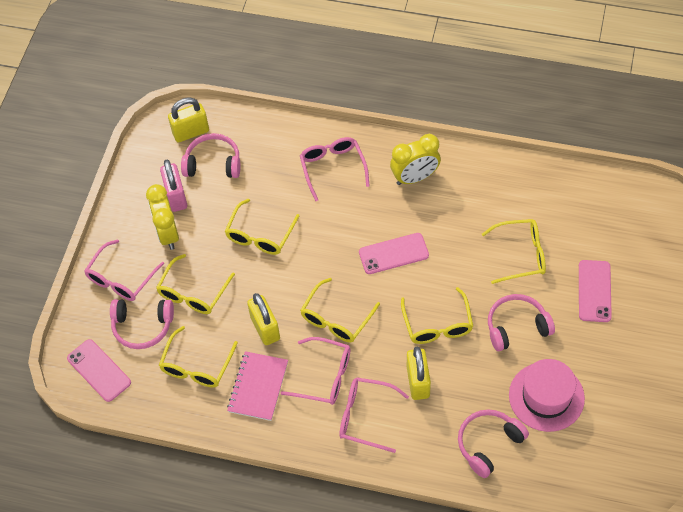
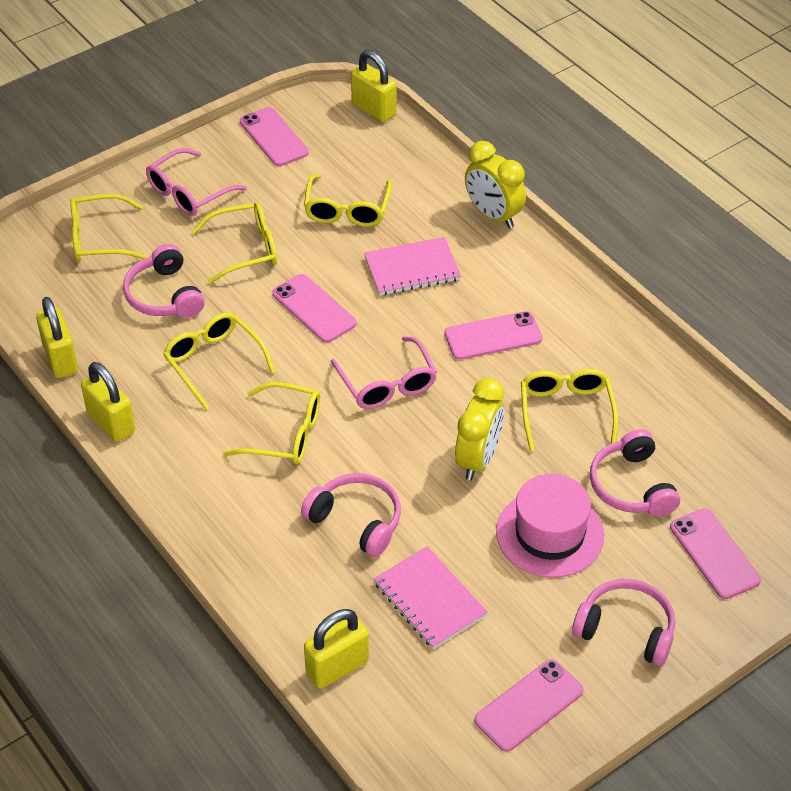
pink glasses: 4 -> 2
pink notebook: 1 -> 2
pink padlock: 1 -> 0
pink phone: 3 -> 5
yellow padlock: 3 -> 4

